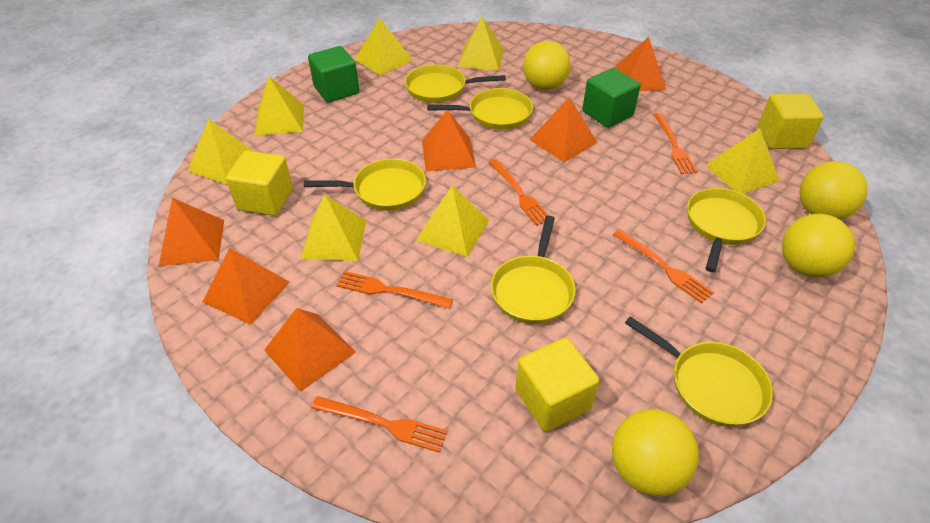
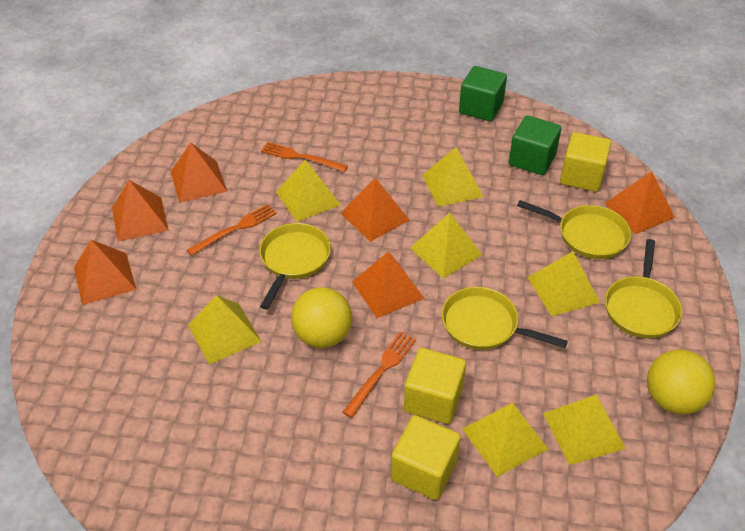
orange fork: 5 -> 3
yellow ball: 4 -> 2
yellow pan: 6 -> 4

